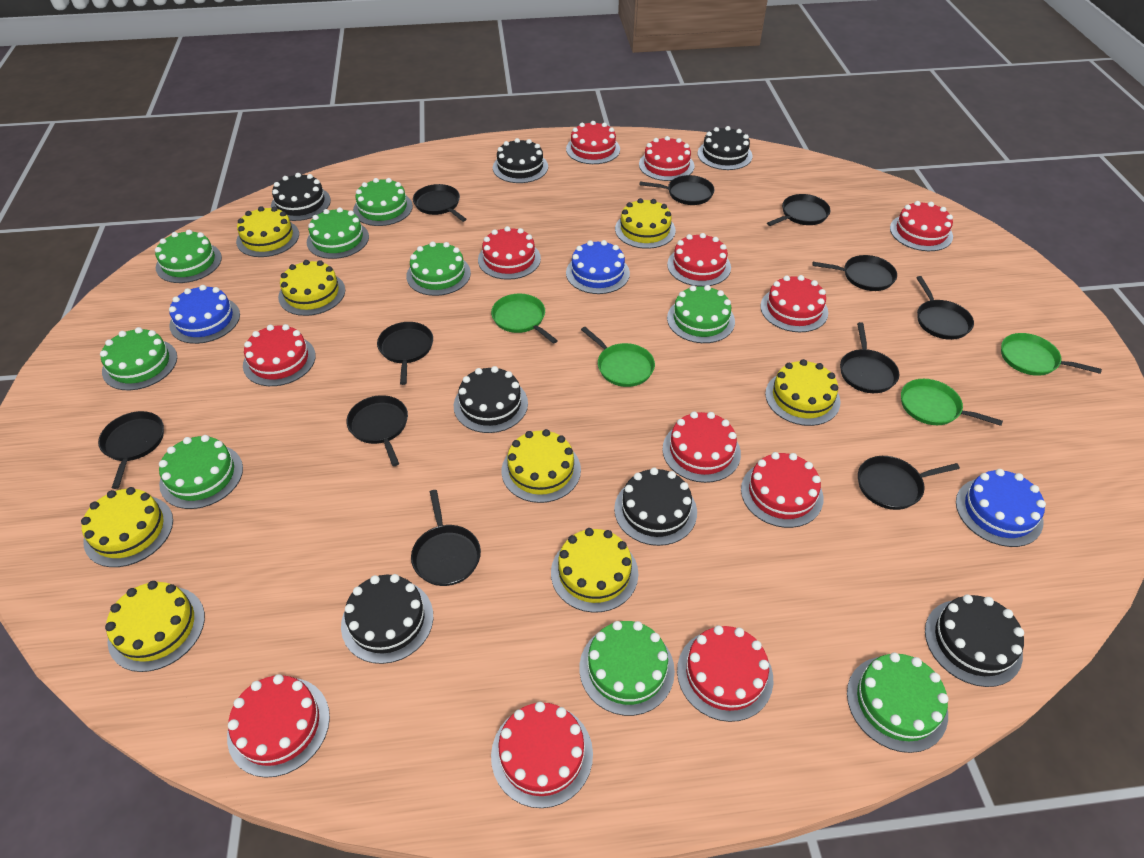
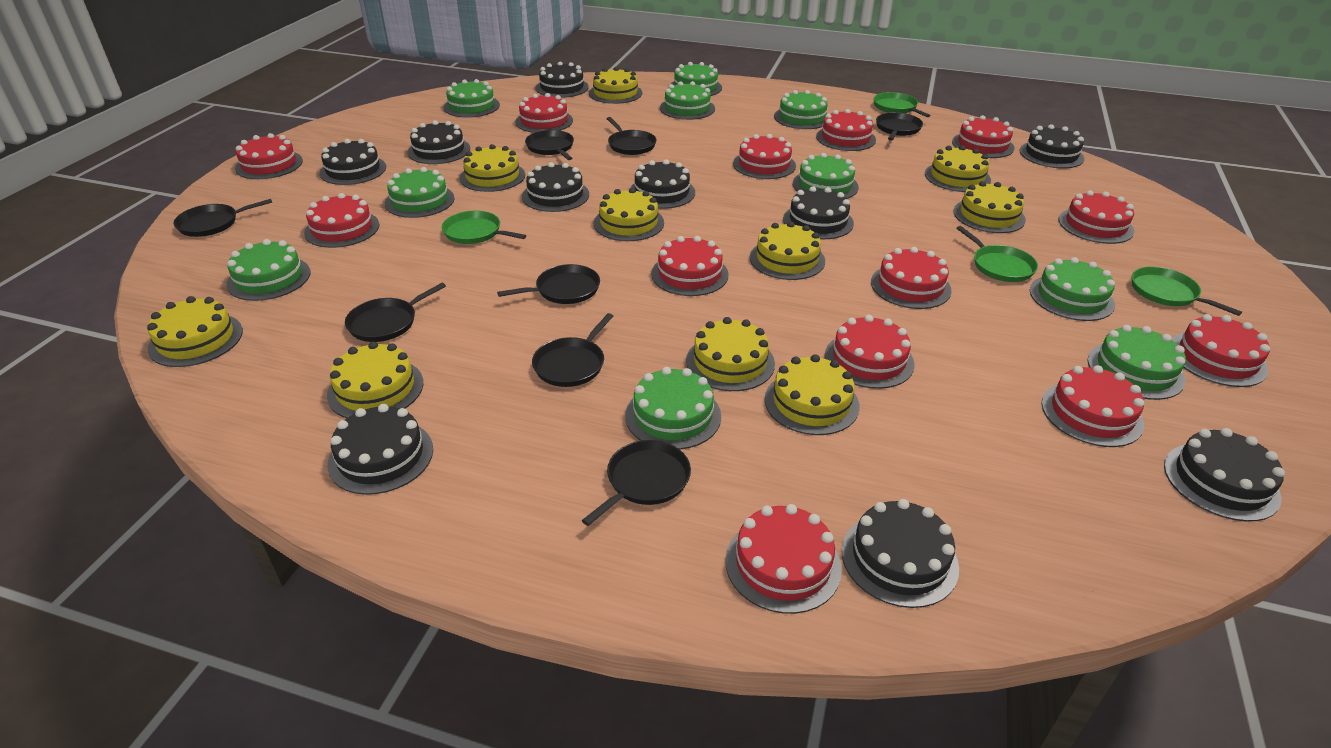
black cake: 7 -> 10
black pan: 11 -> 8
blue cake: 3 -> 0
green cake: 9 -> 10
red cake: 12 -> 13
yellow cake: 8 -> 10

